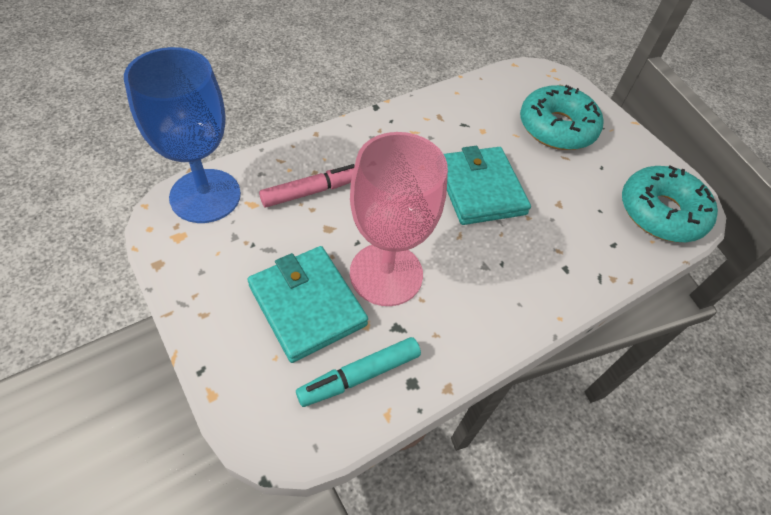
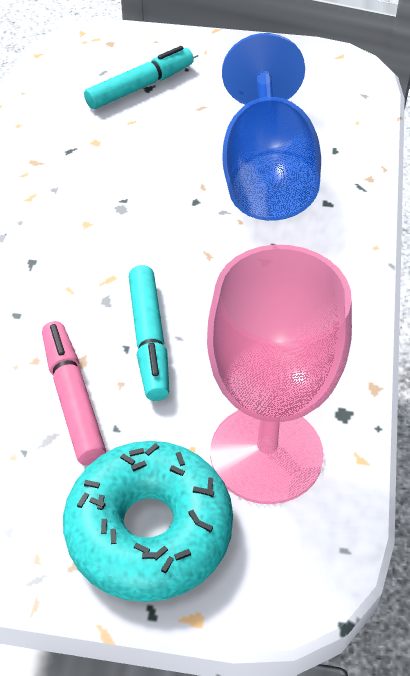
turquoise donut: 2 -> 1
turquoise marker: 1 -> 2
turquoise wallet: 2 -> 0

